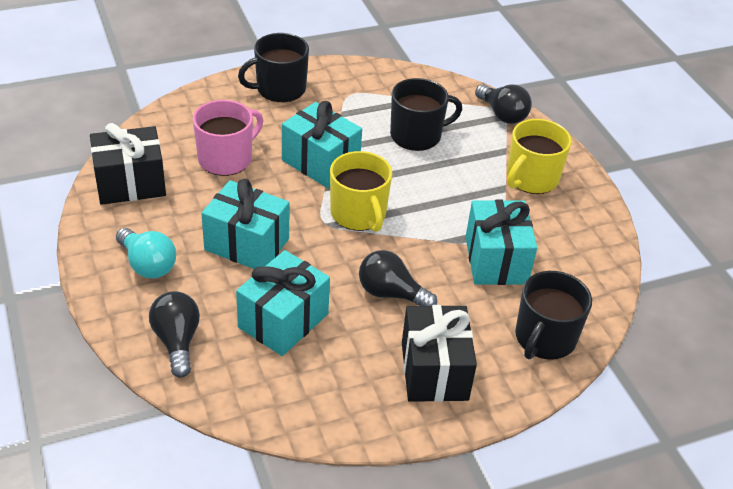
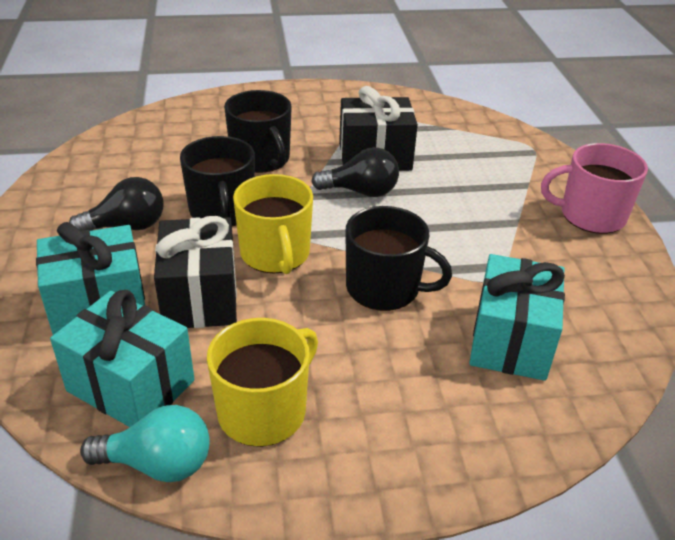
black light bulb: 3 -> 2
turquoise gift: 4 -> 3

